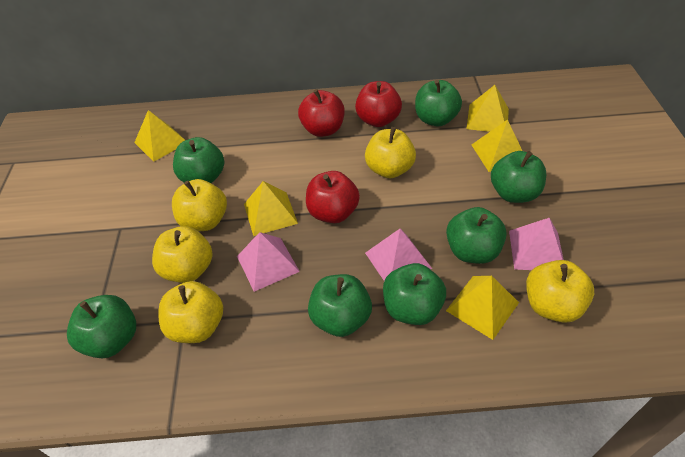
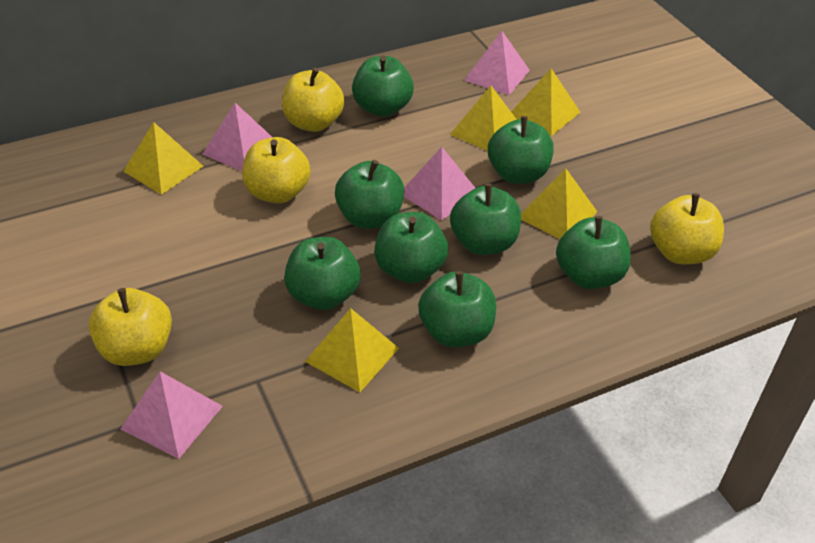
green apple: 7 -> 8
pink pyramid: 3 -> 4
red apple: 3 -> 0
yellow apple: 5 -> 4

